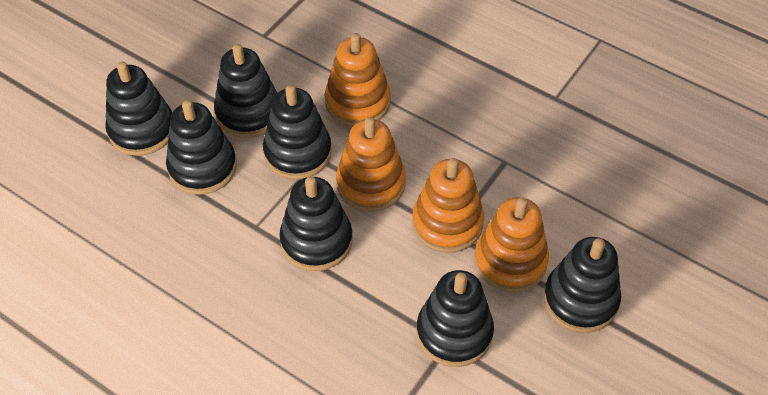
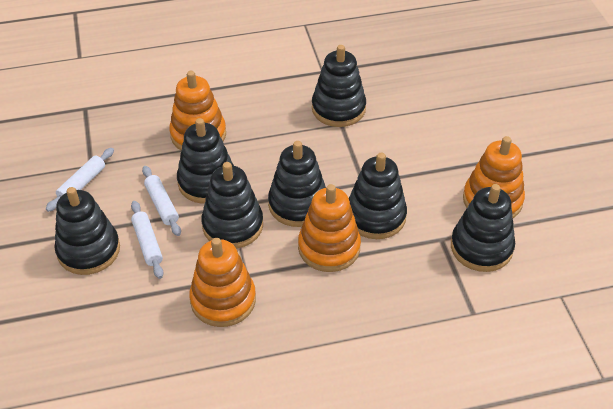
white rolling pin: 0 -> 3

